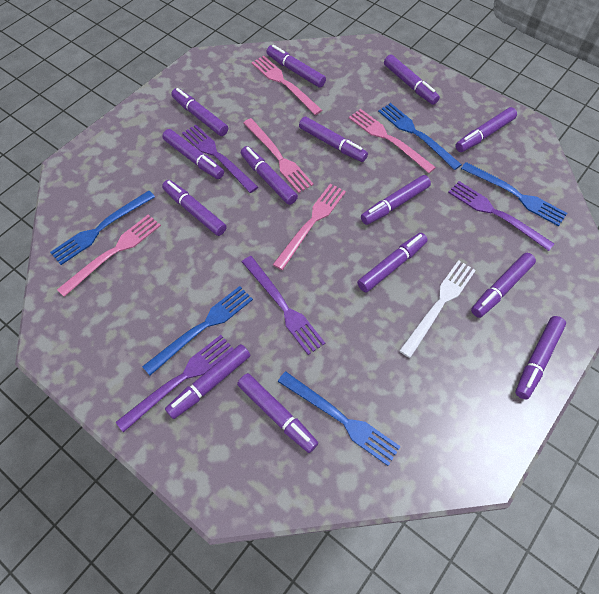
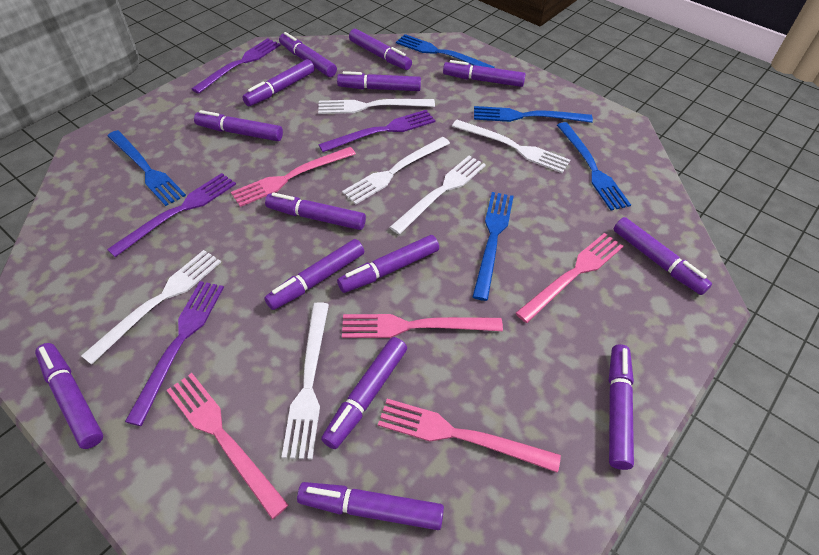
white fork: 1 -> 6

